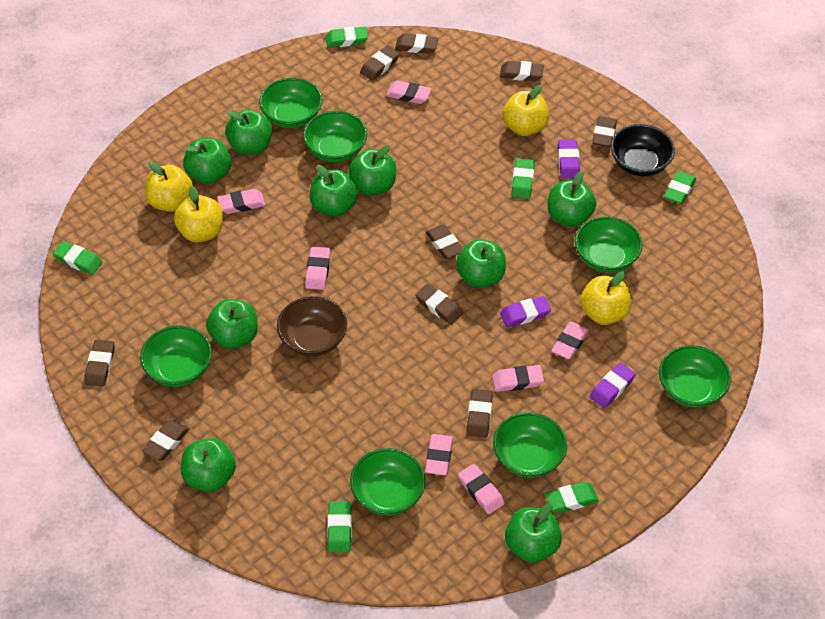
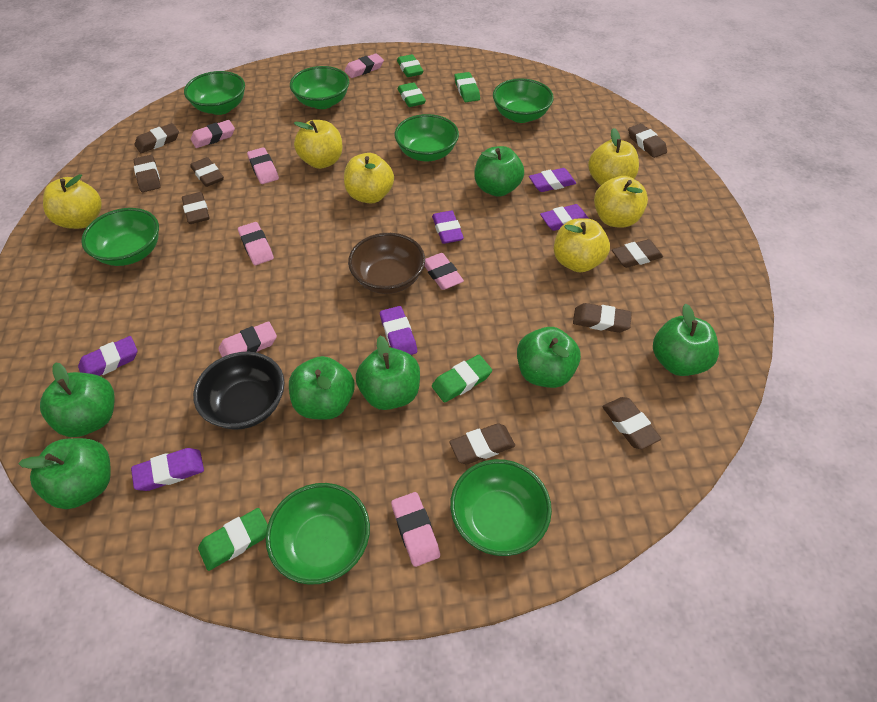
green apple: 9 -> 7
green eraser: 6 -> 5
purple eraser: 3 -> 6
yellow apple: 4 -> 6

